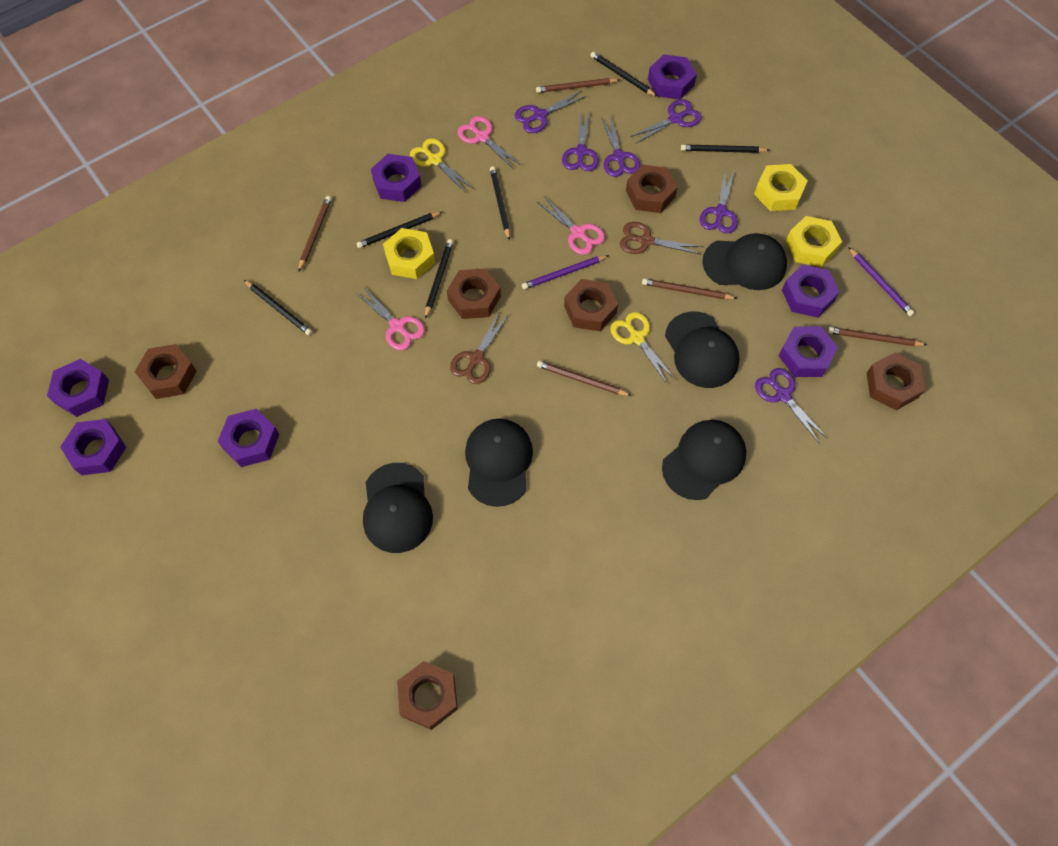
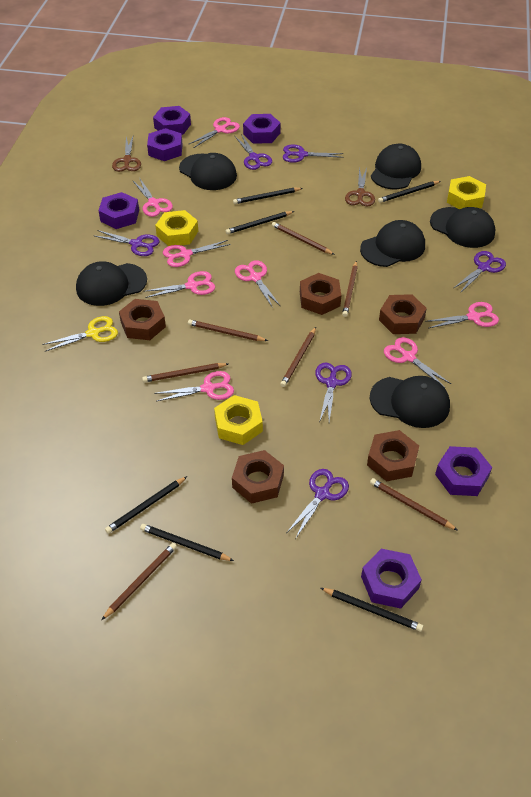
black cap: 5 -> 6
brown nut: 6 -> 5
brown pencil: 5 -> 7
pink scissors: 3 -> 8
purple nut: 7 -> 6
purple pencil: 2 -> 0
yellow scissors: 2 -> 1

